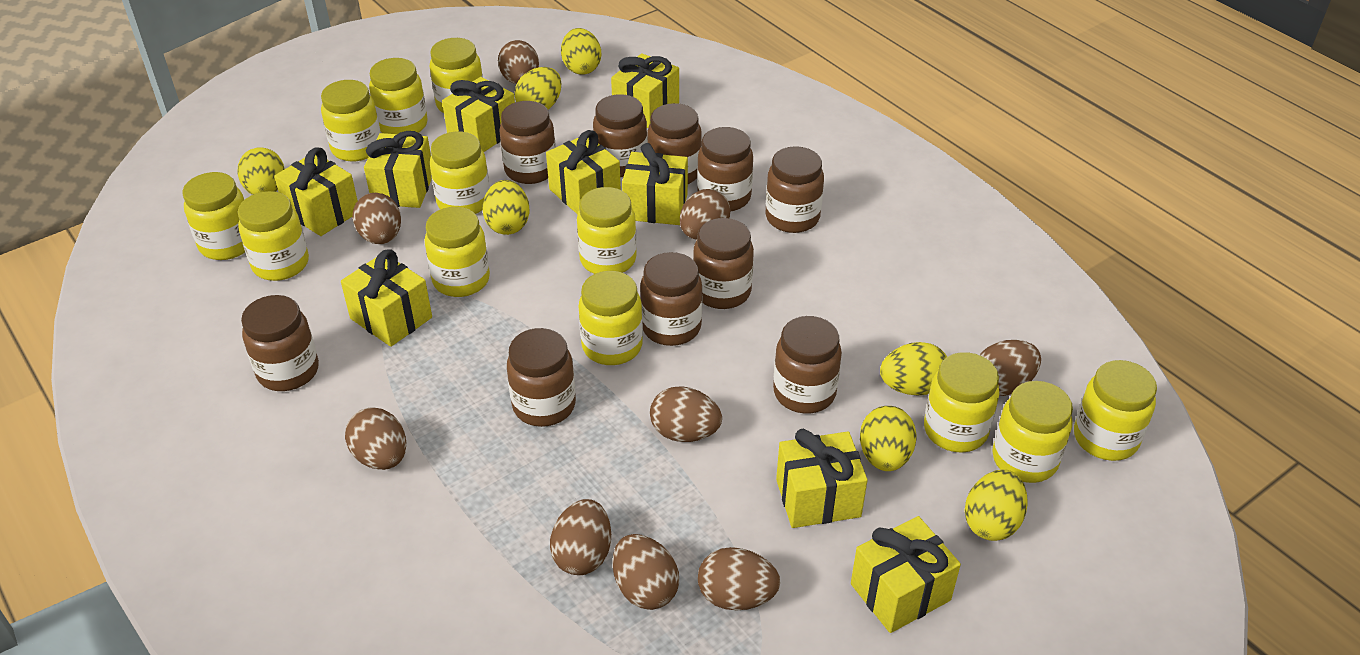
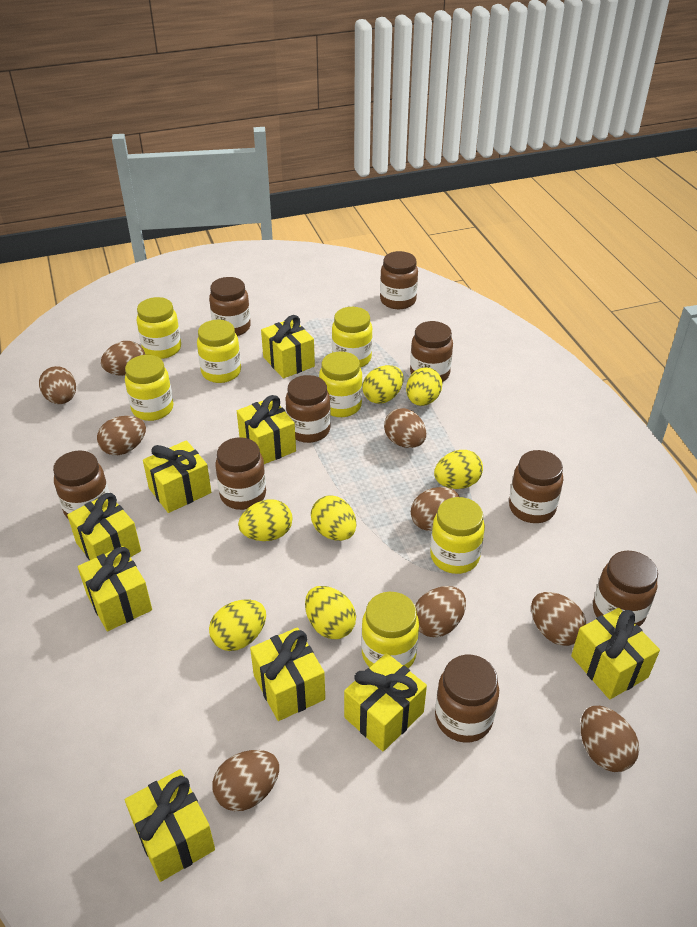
brown jar: 10 -> 9
yellow jar: 12 -> 7

